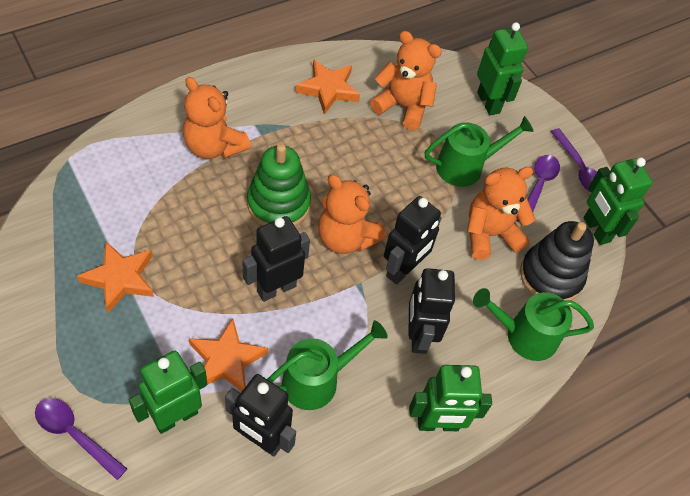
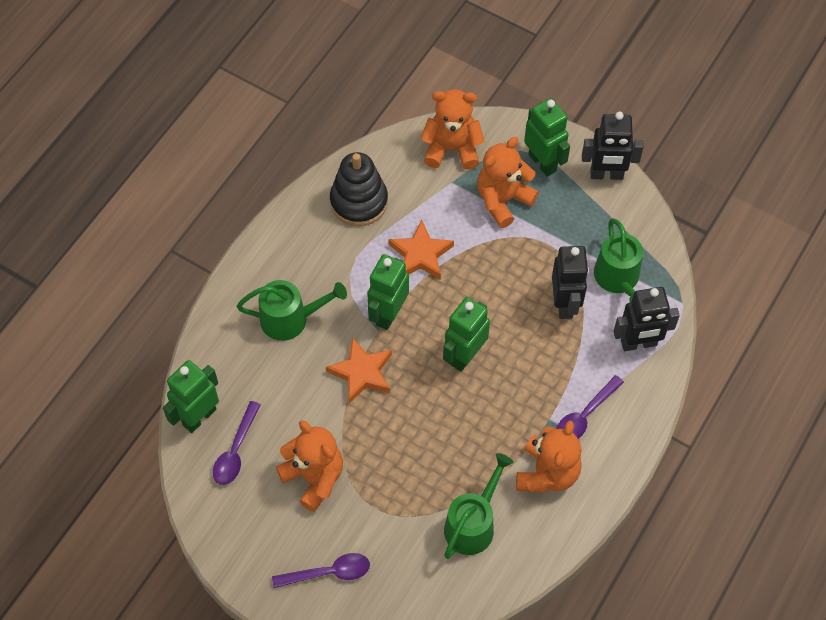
black robot: 4 -> 3
green stacking toy: 1 -> 0
orange star: 3 -> 2

